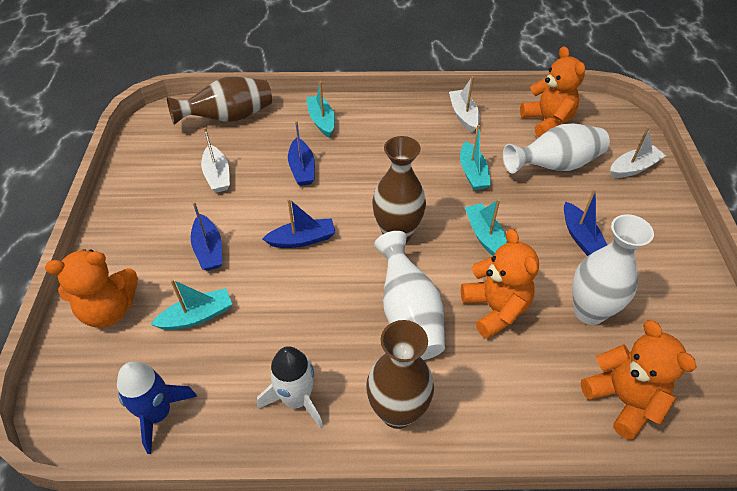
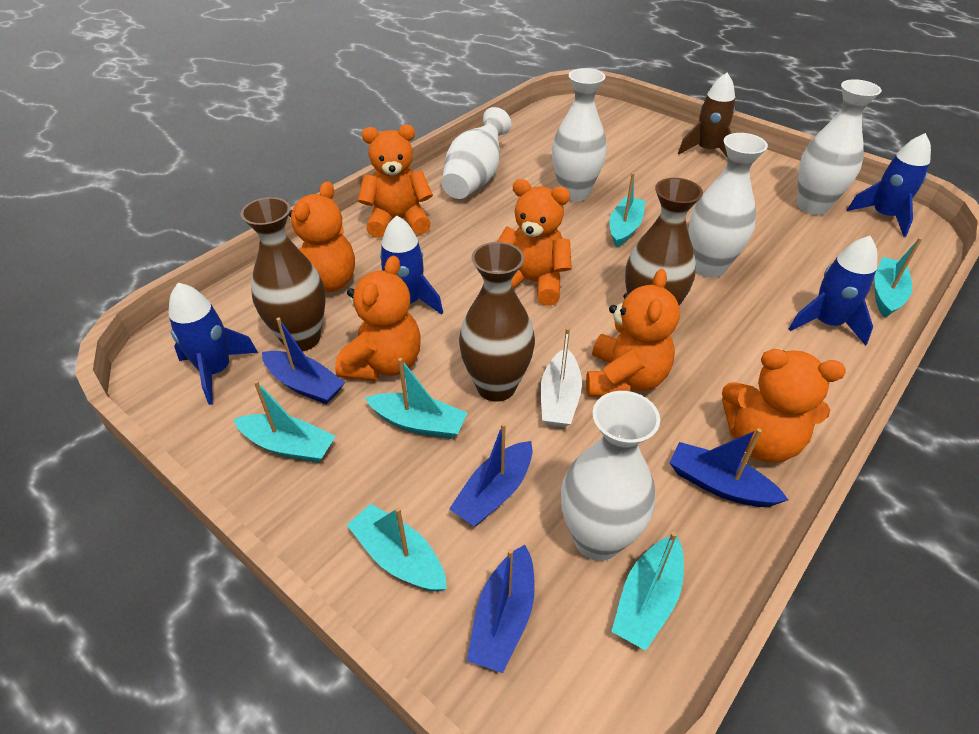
blue rocket: 1 -> 4
brown rocket: 0 -> 1
orange teddy bear: 4 -> 6
turquoise boat: 4 -> 6
white boat: 3 -> 1
white rocket: 1 -> 0
white vase: 3 -> 5

